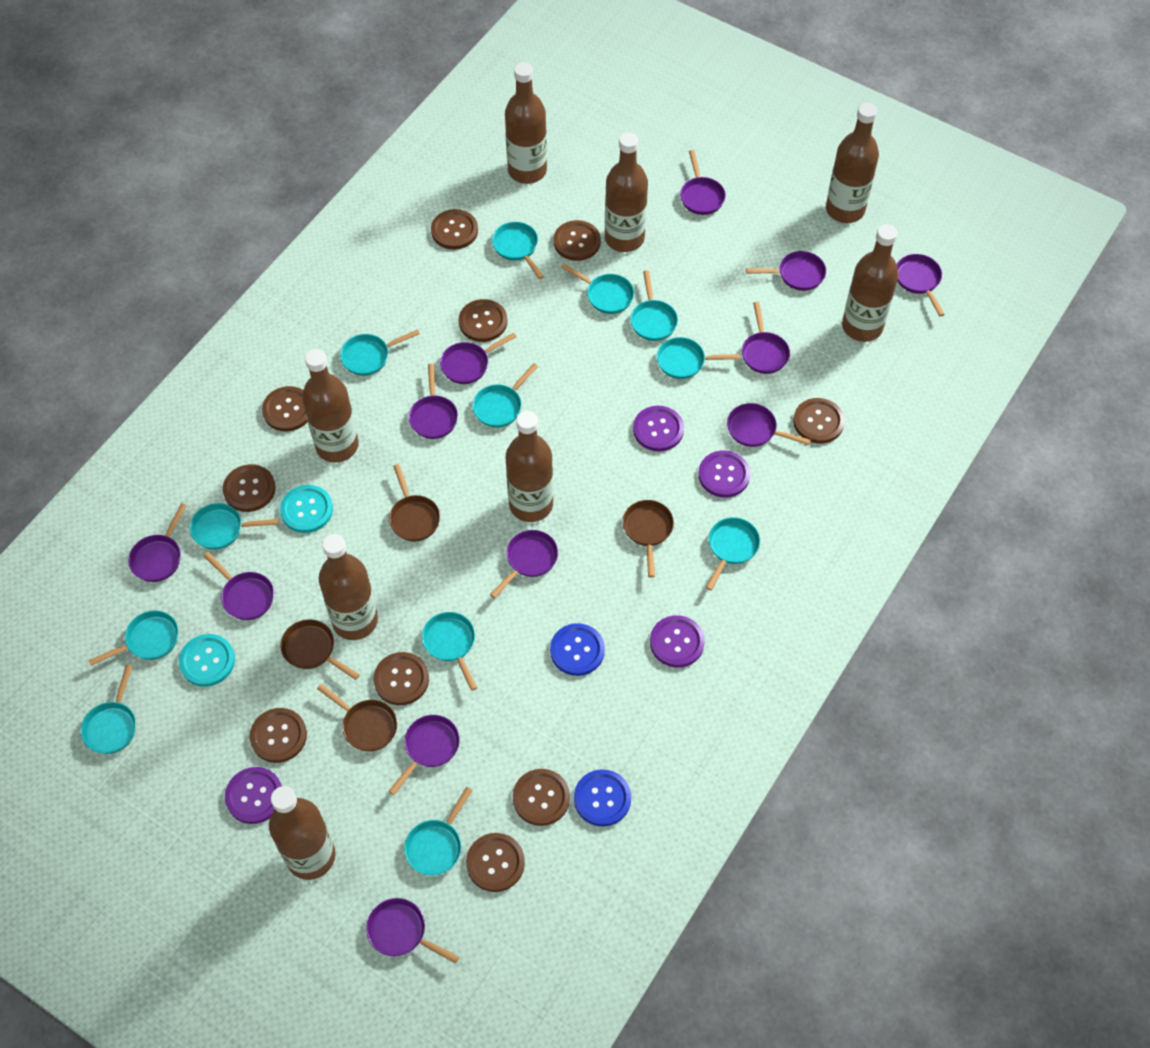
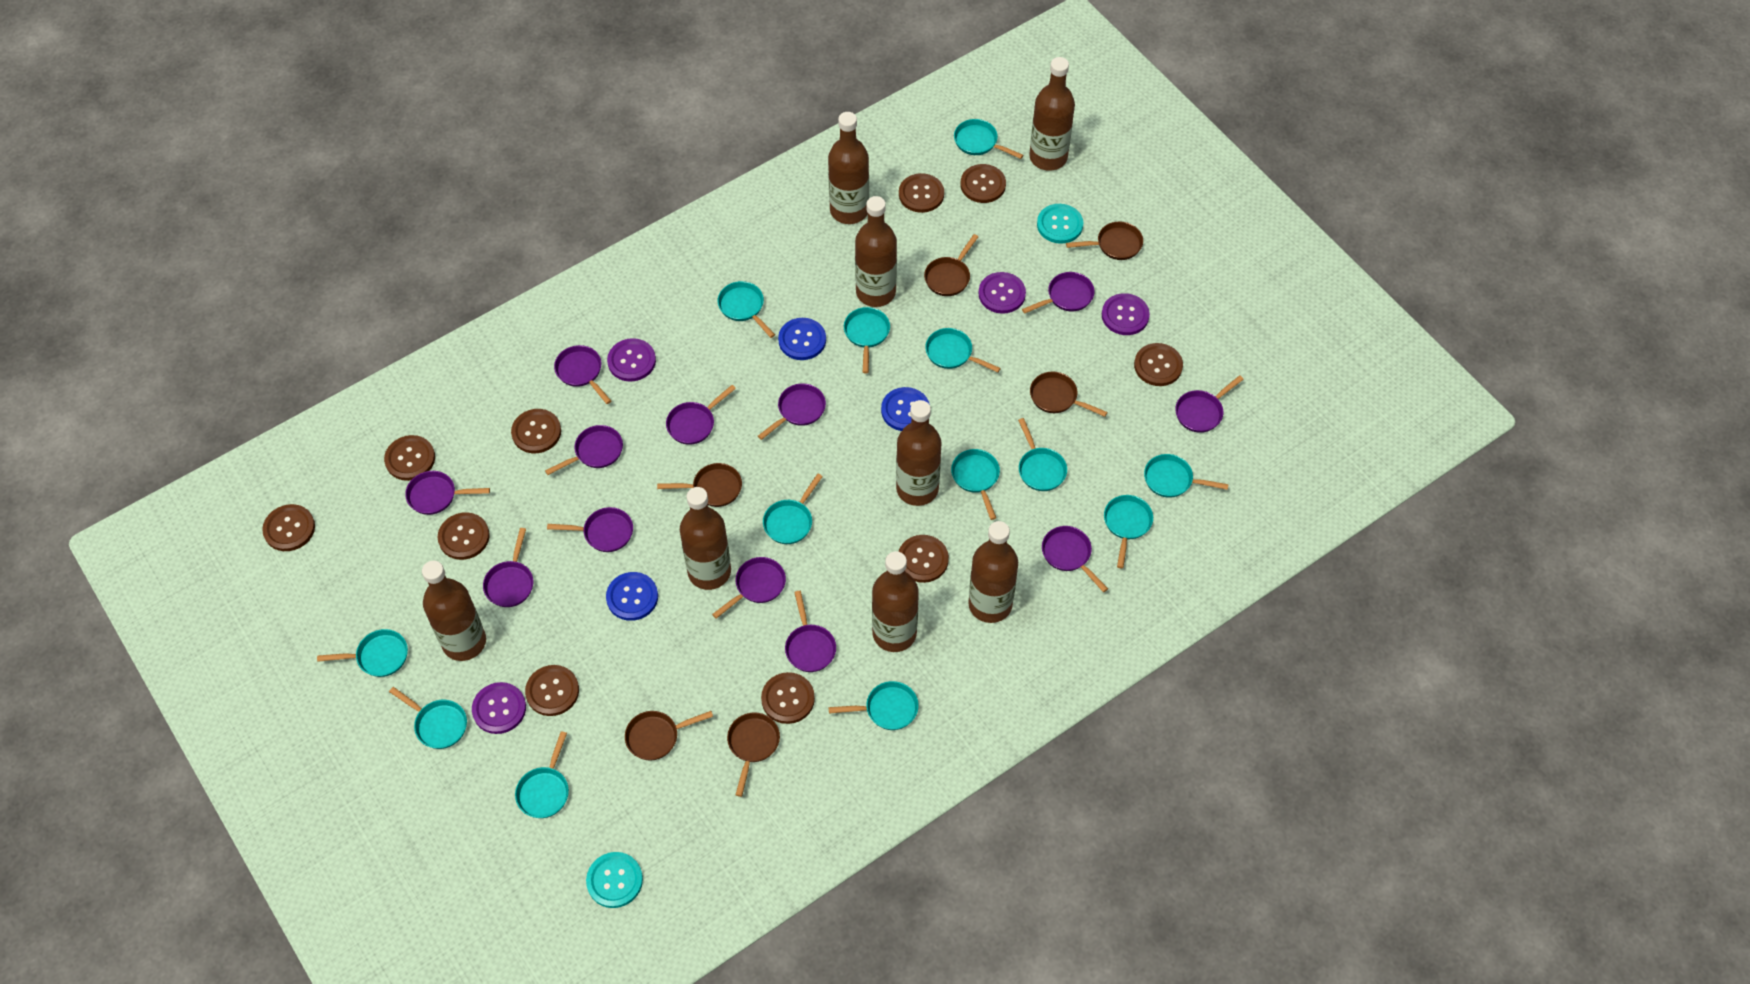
blue button: 2 -> 3
brown pan: 4 -> 6
turquoise pan: 12 -> 13

